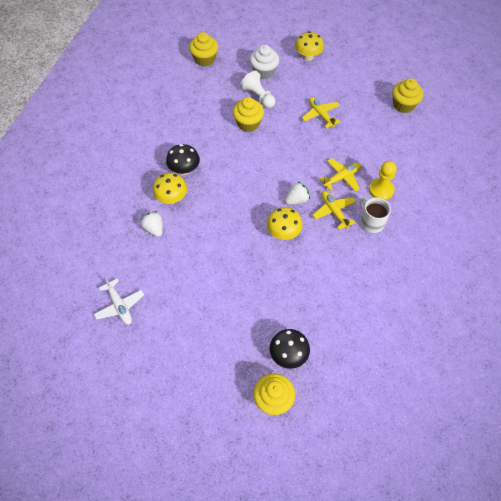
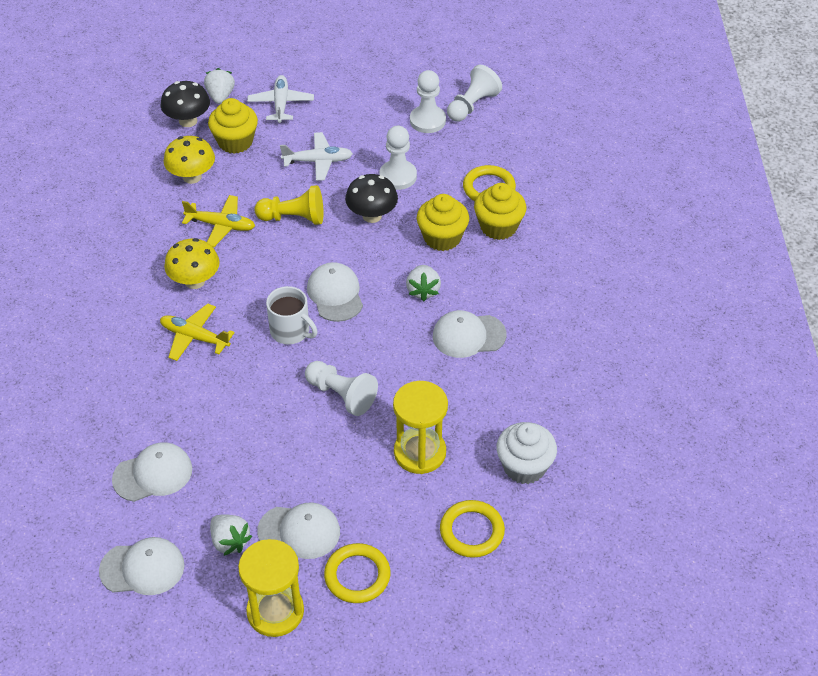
white cap: 0 -> 5
white pawn: 1 -> 4
white plane: 1 -> 2
white strawberry: 2 -> 3
yellow cupcake: 4 -> 3
yellow hourglass: 0 -> 2
yellow mushroom: 3 -> 2
yellow plane: 3 -> 2
yellow ring: 0 -> 3

